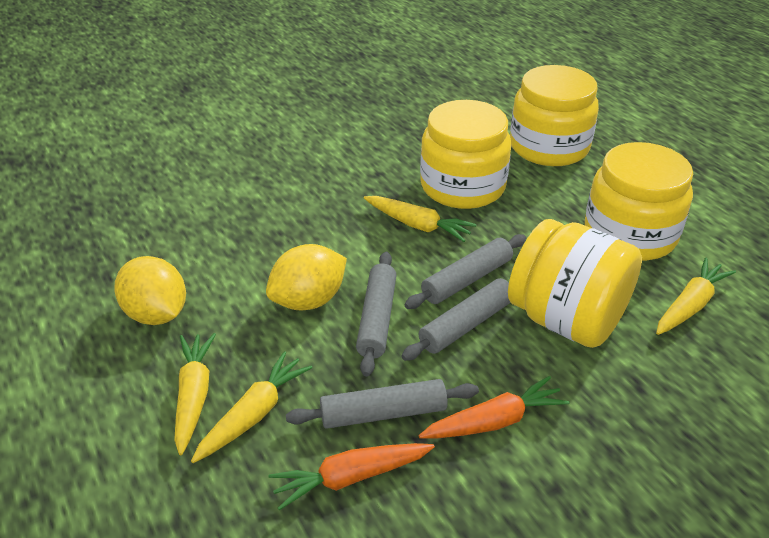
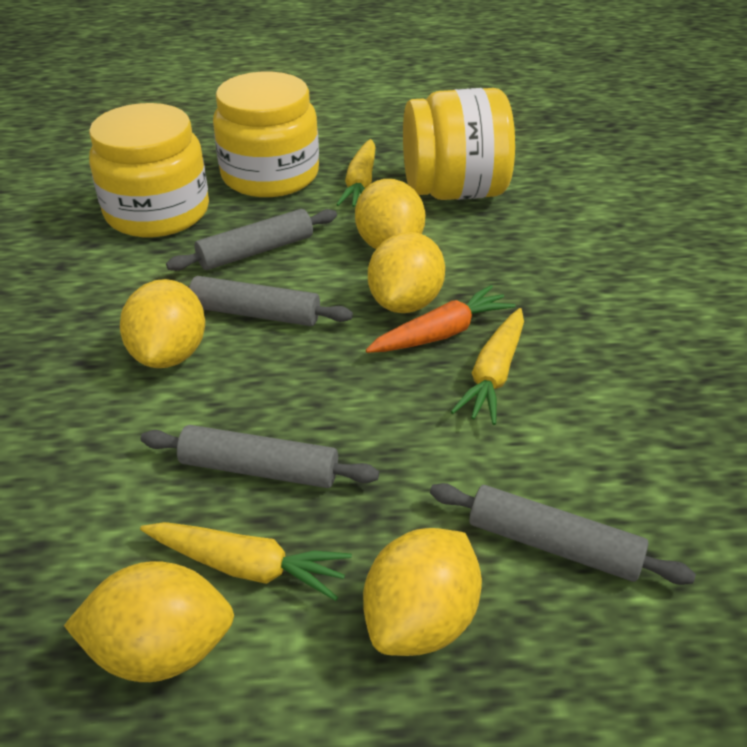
orange carrot: 2 -> 1
yellow carrot: 4 -> 3
yellow jar: 4 -> 3
yellow lemon: 2 -> 5

